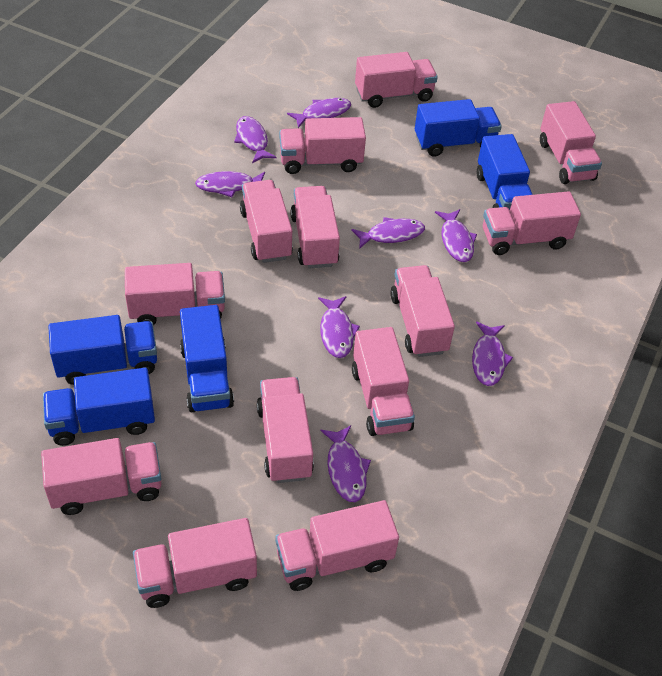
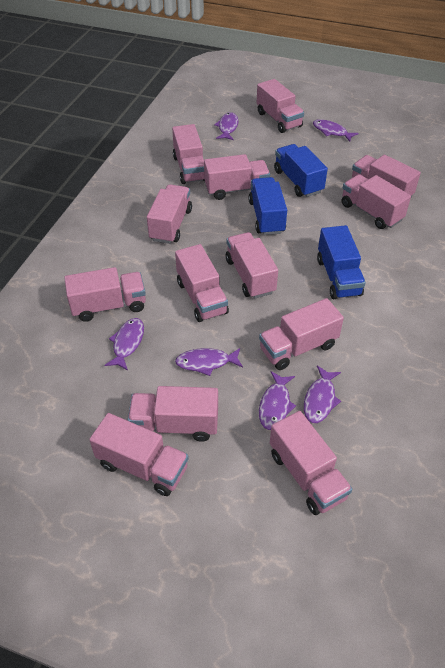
blue truck: 5 -> 3
purple fish: 8 -> 6

